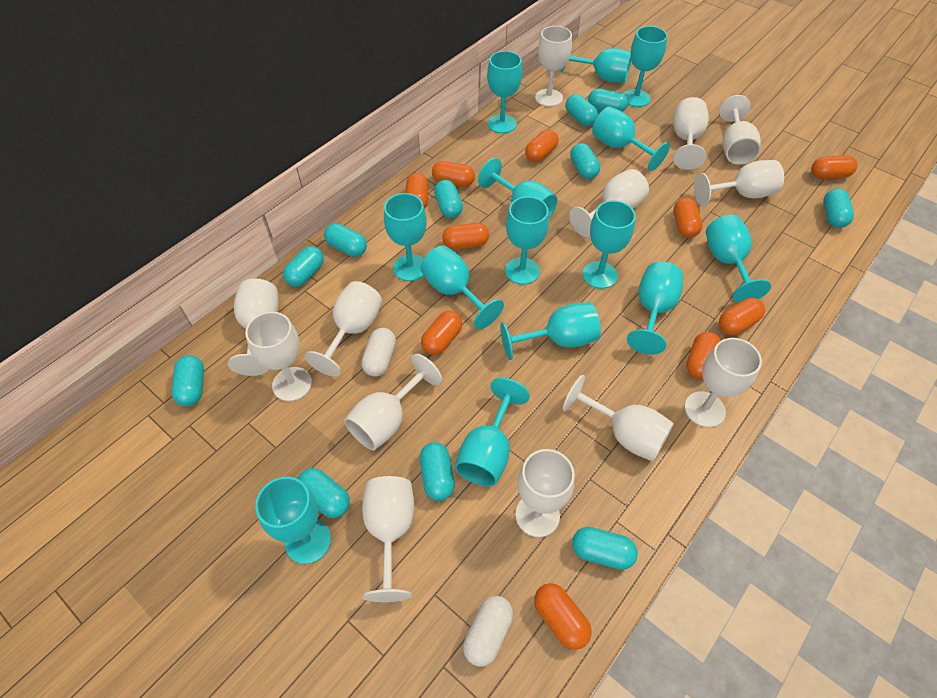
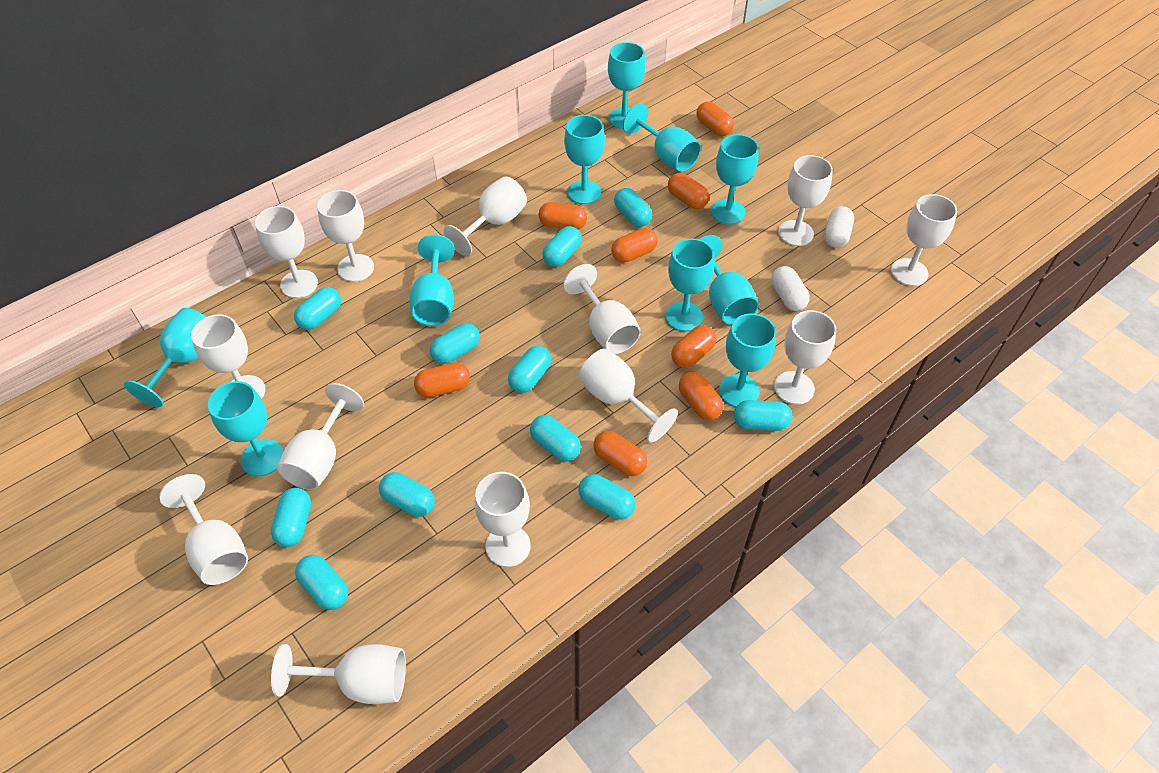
orange capsule: 10 -> 8
turquoise goblet: 14 -> 10

